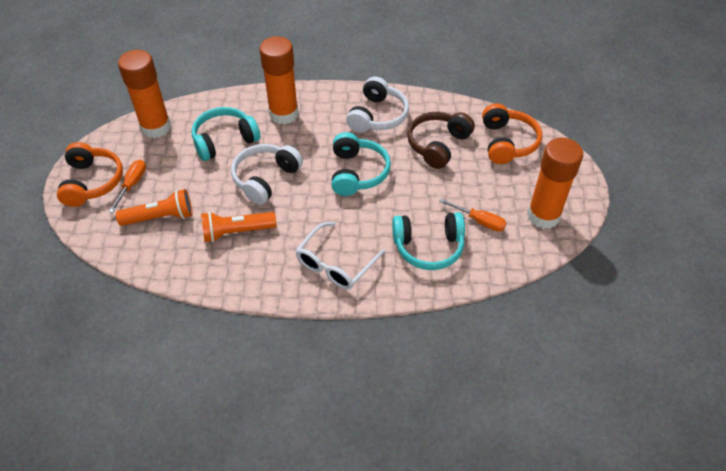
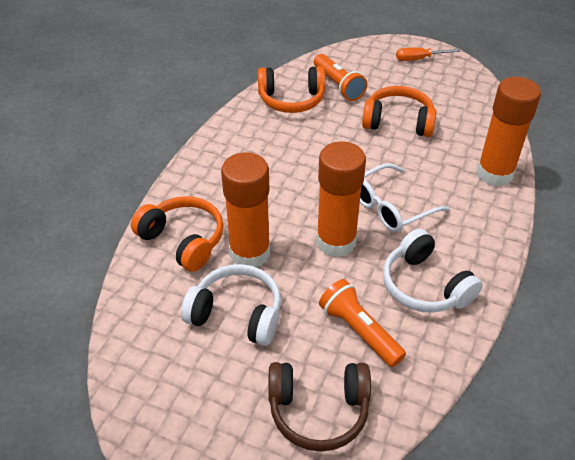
orange headphones: 2 -> 3
orange screwdriver: 2 -> 1
turquoise headphones: 3 -> 0

